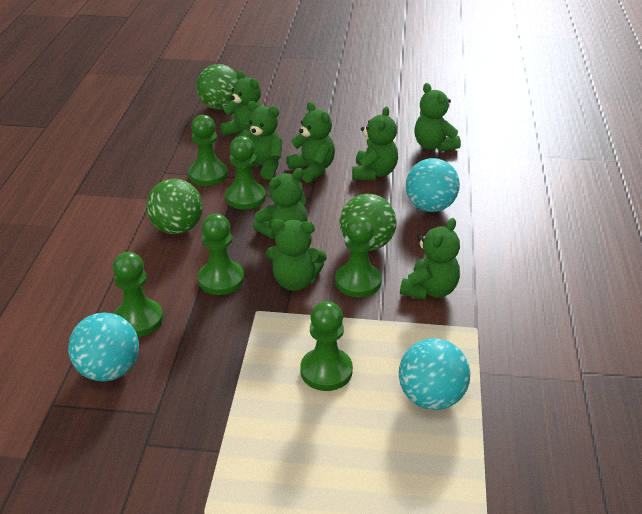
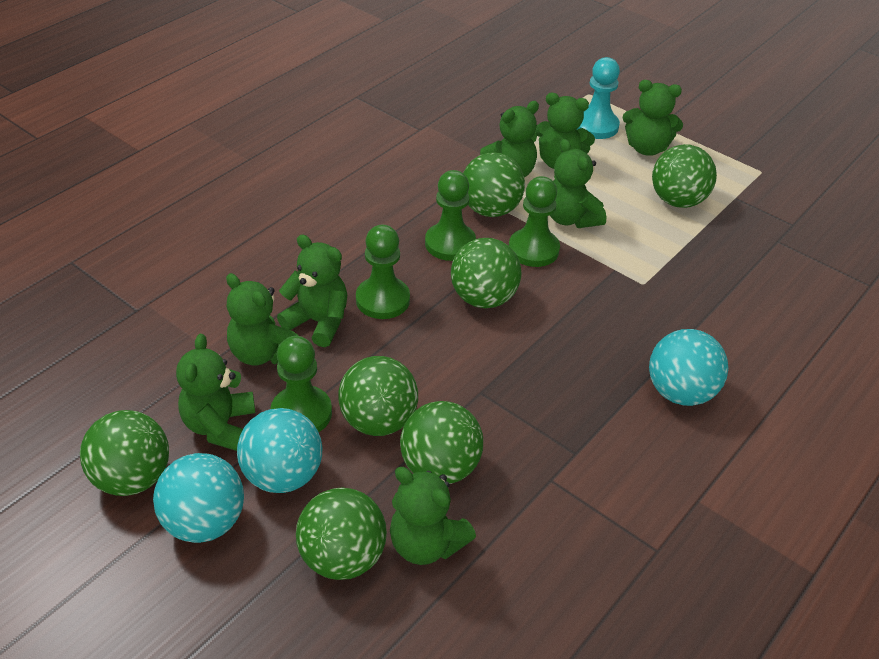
green ball: 3 -> 7
green pawn: 6 -> 4
turquoise pawn: 0 -> 1

